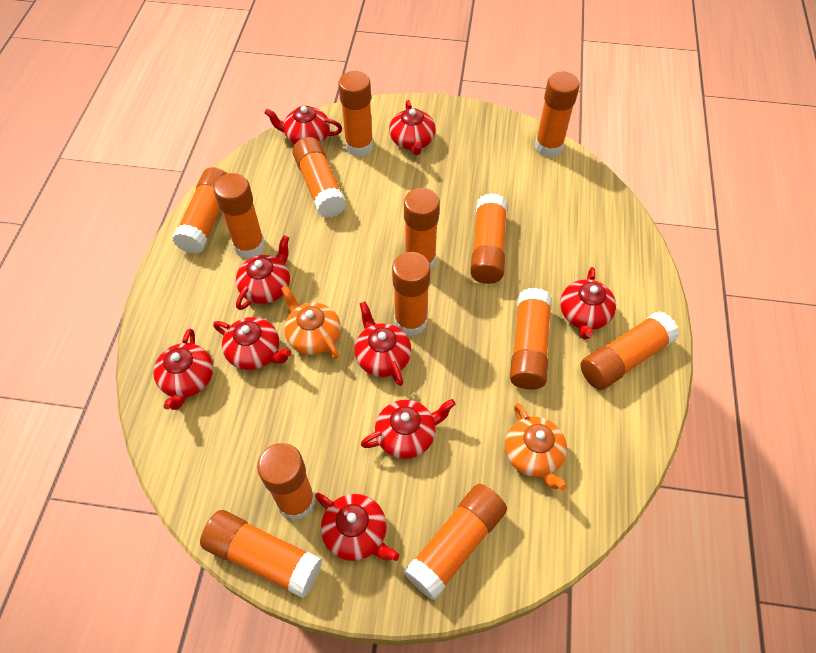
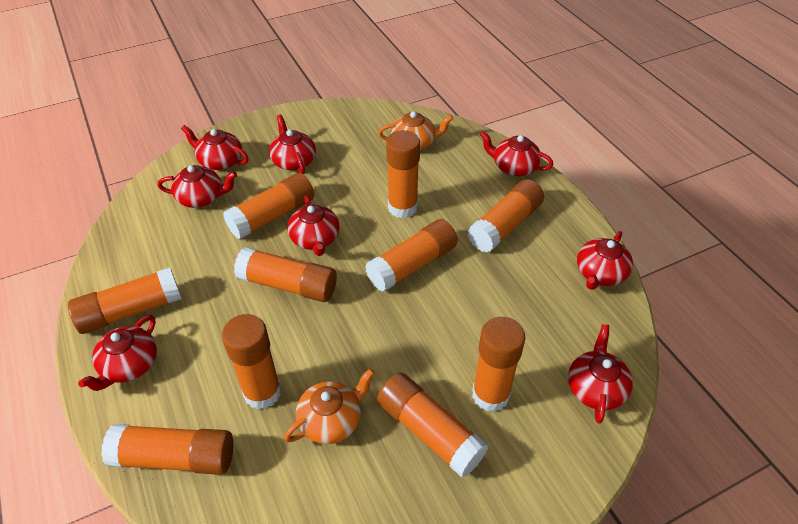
orange glue stick: 13 -> 10
red teapot: 9 -> 8

